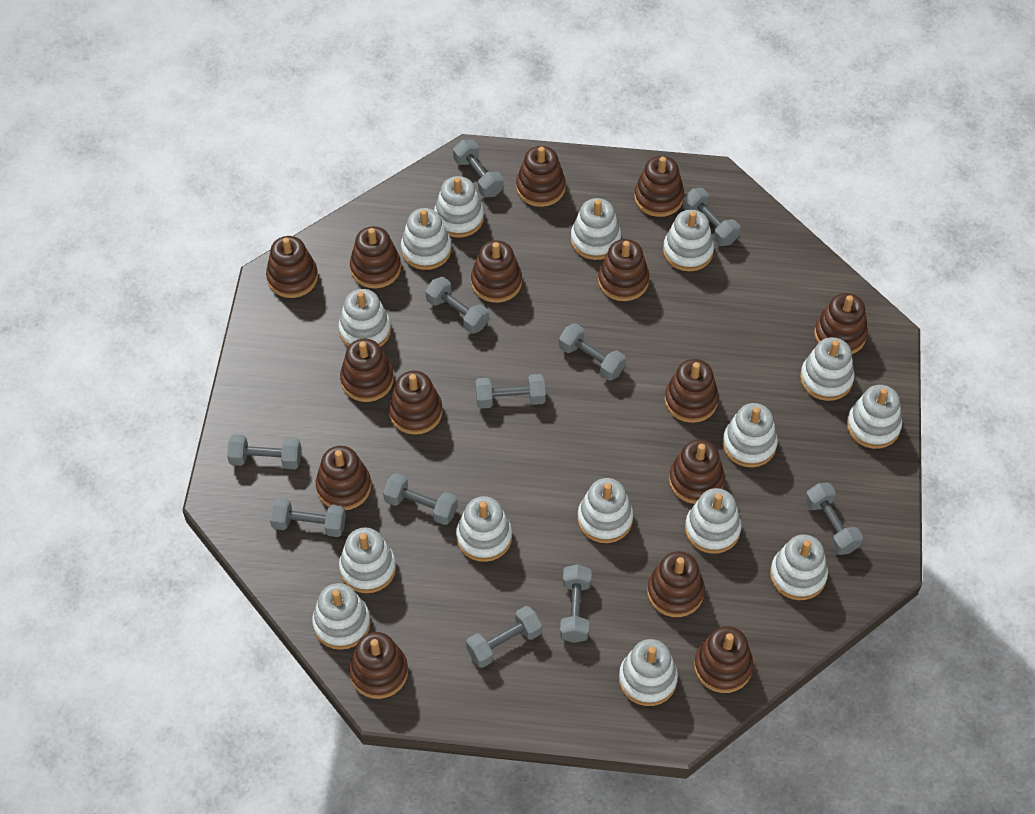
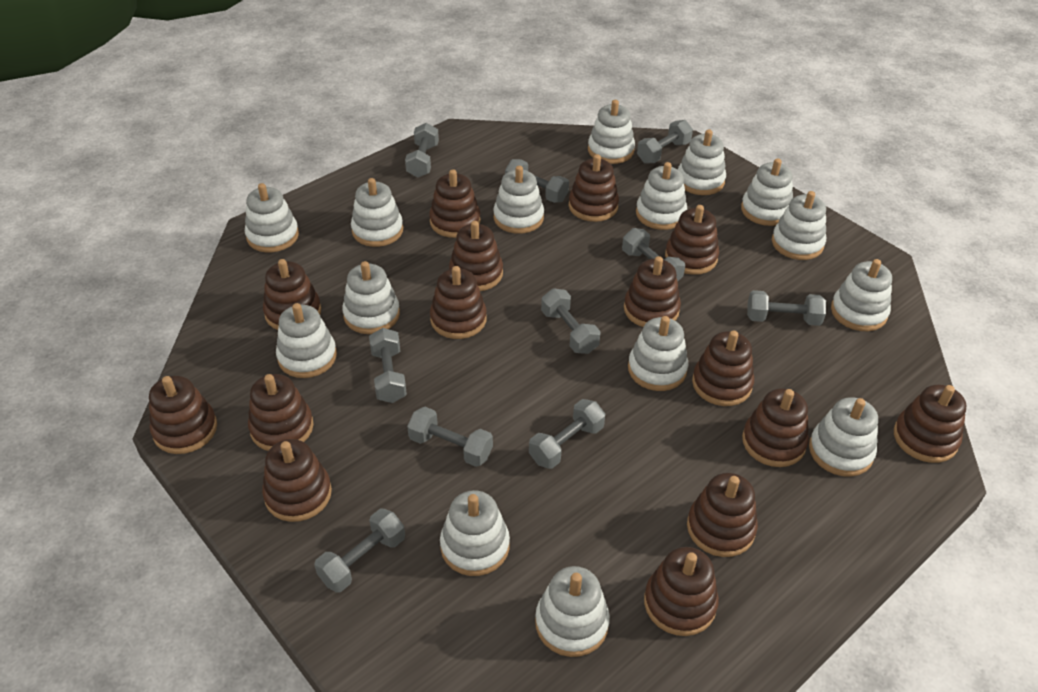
grey dumbbell: 11 -> 10

